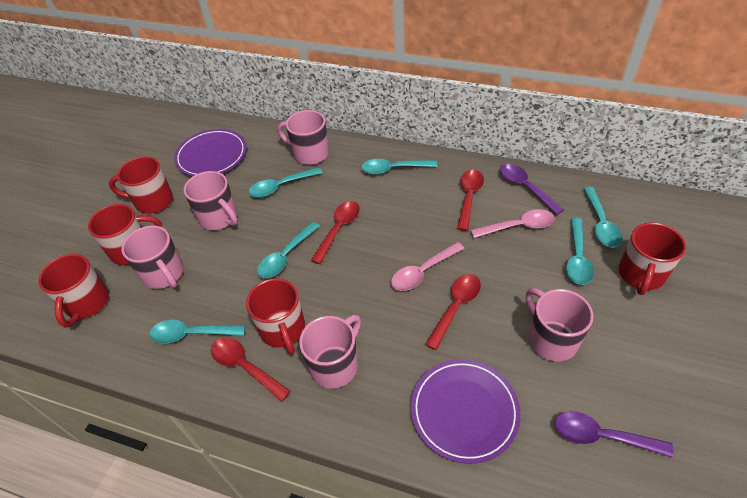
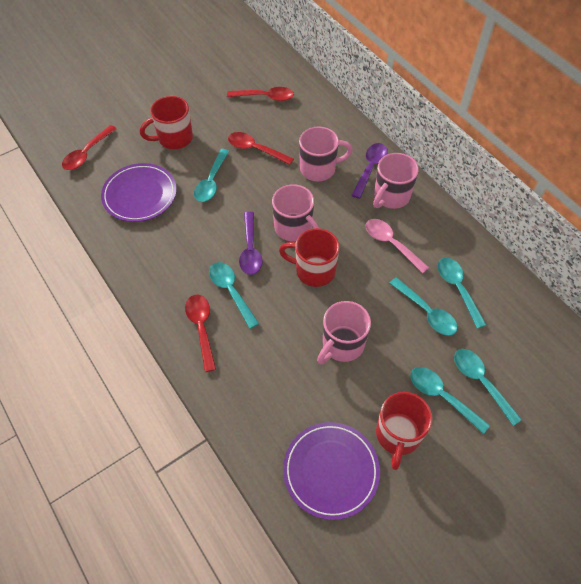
pink mug: 5 -> 4
pink spoon: 2 -> 1
red mug: 5 -> 3

